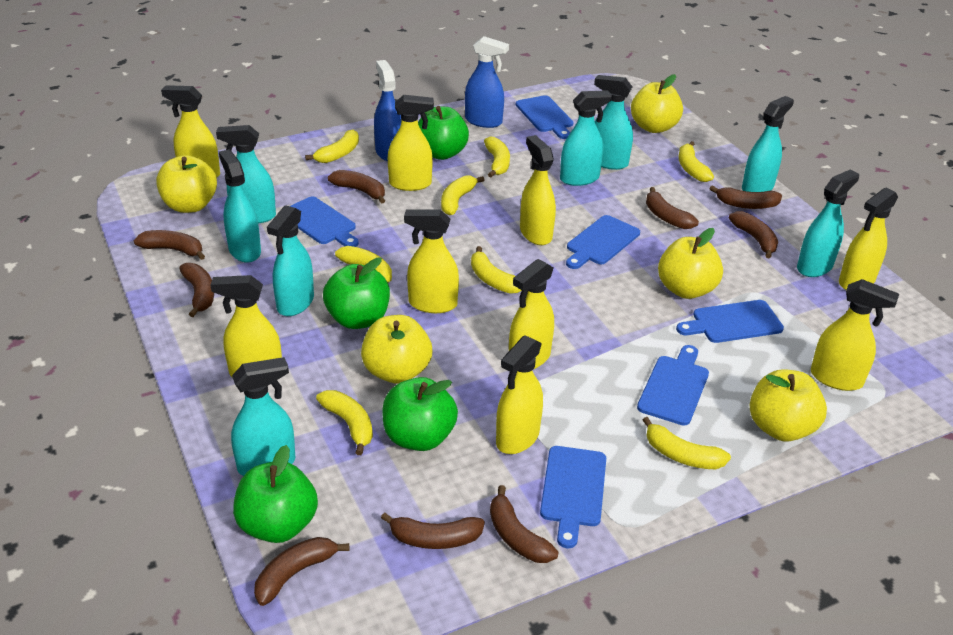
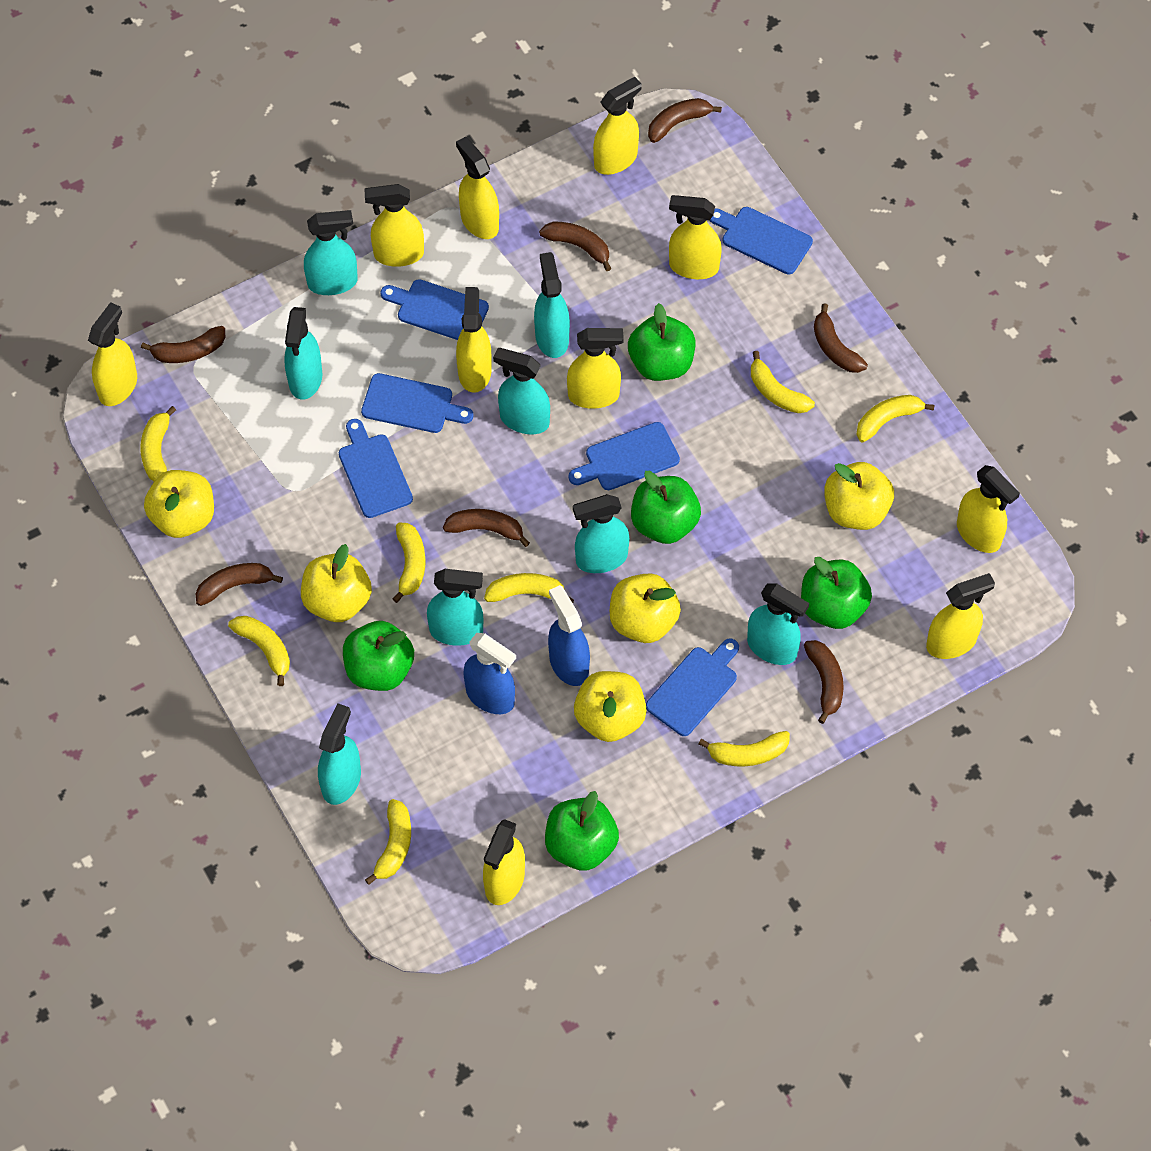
brown banana: 9 -> 7
green apple: 4 -> 5
yellow spray bottle: 9 -> 10

